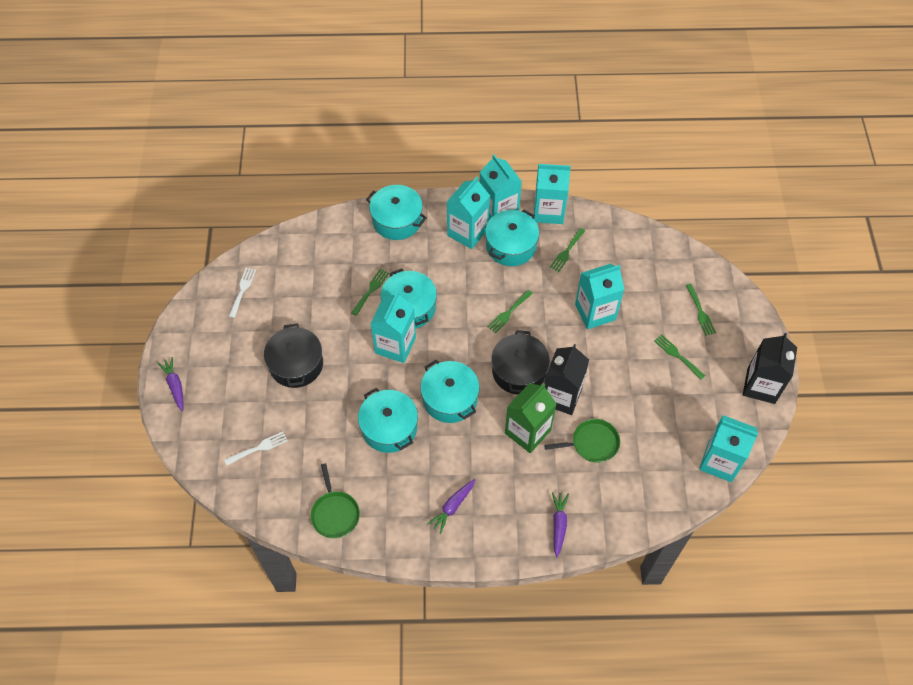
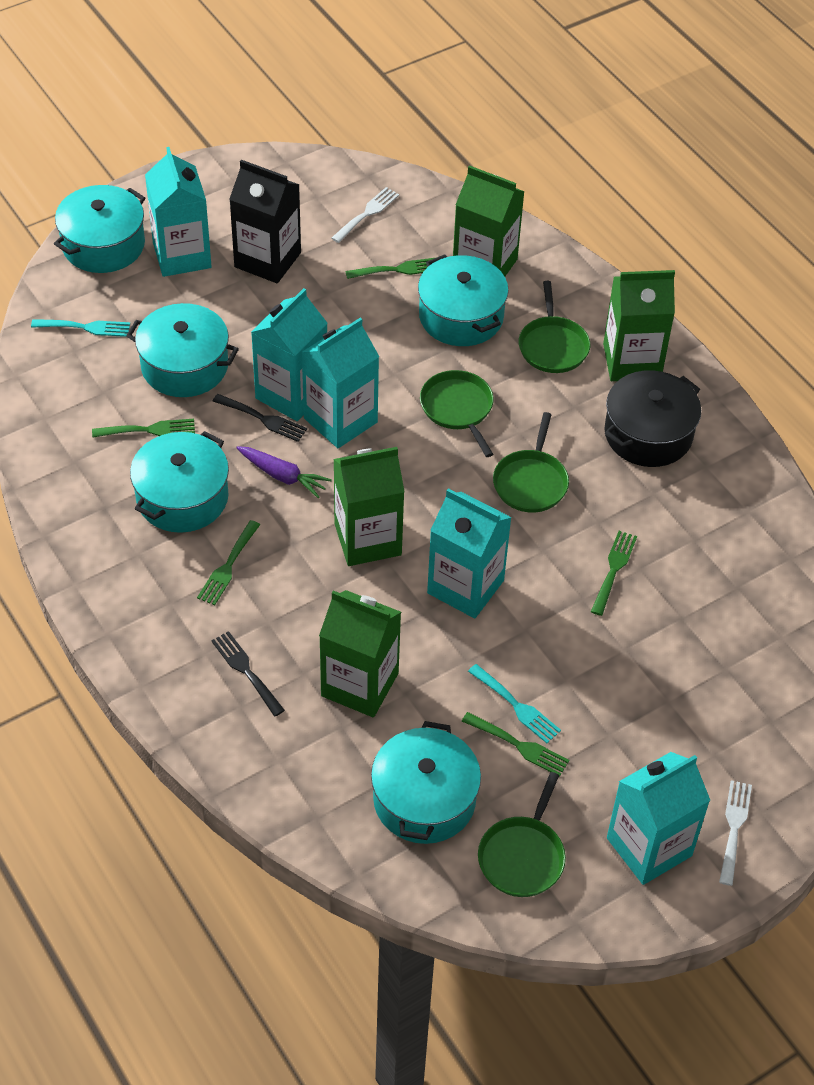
black carton: 2 -> 1
black fork: 0 -> 2
black pot: 2 -> 1
green carton: 1 -> 4
green pan: 2 -> 4
purple carrot: 3 -> 1
turquoise carton: 6 -> 5
turquoise fork: 0 -> 2

